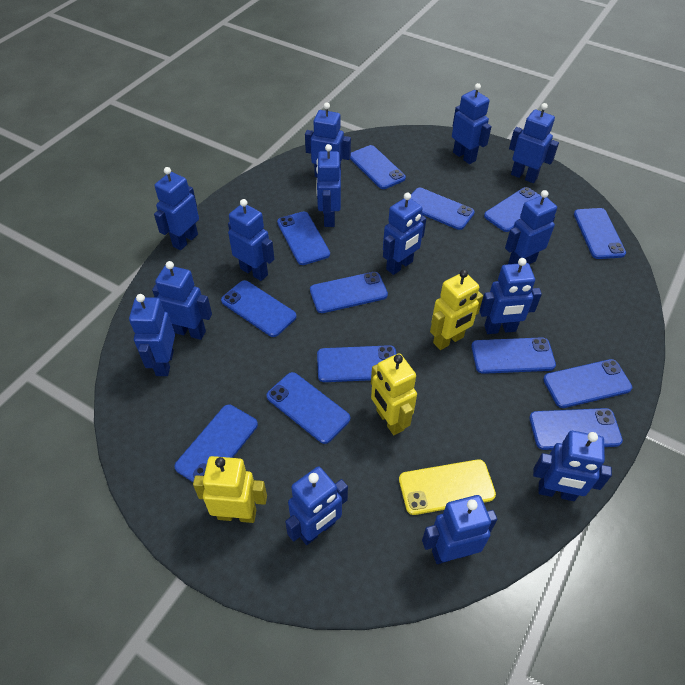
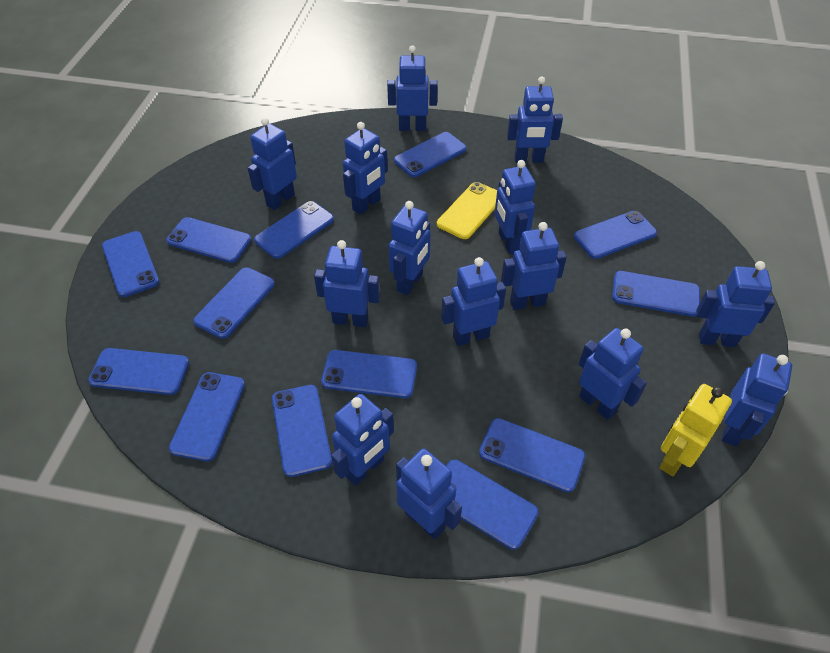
yellow robot: 3 -> 1

